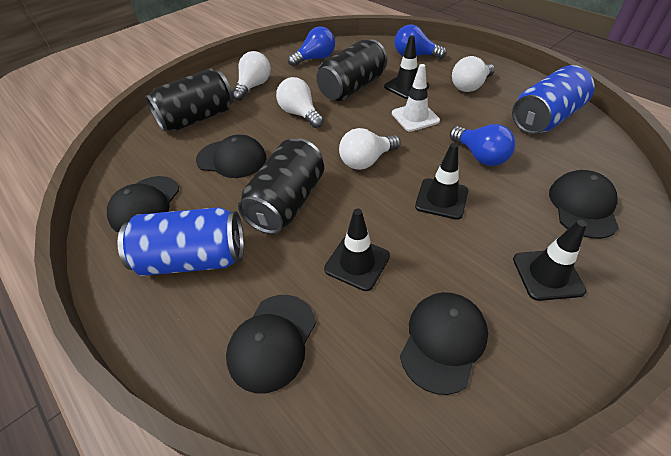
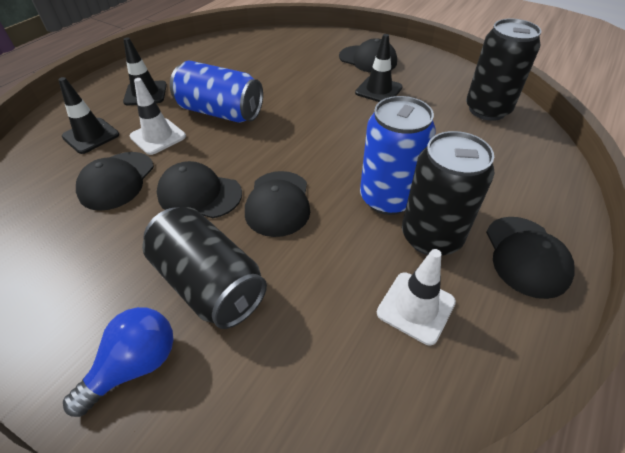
black traffic cone: 4 -> 3
blue light bulb: 3 -> 1
white light bulb: 4 -> 0
white traffic cone: 1 -> 2

